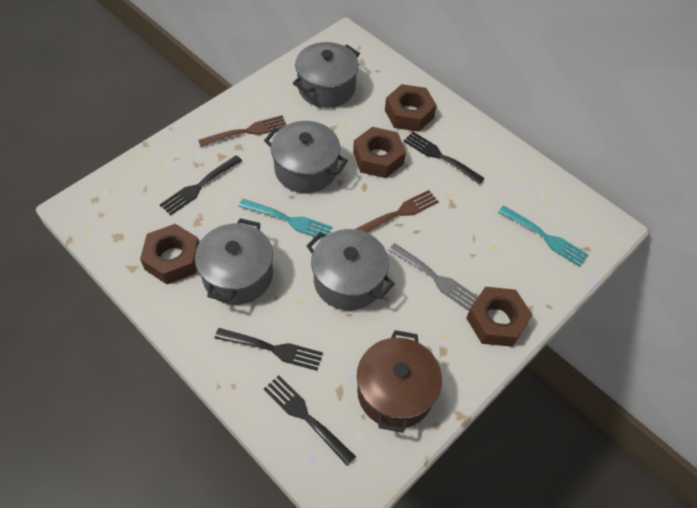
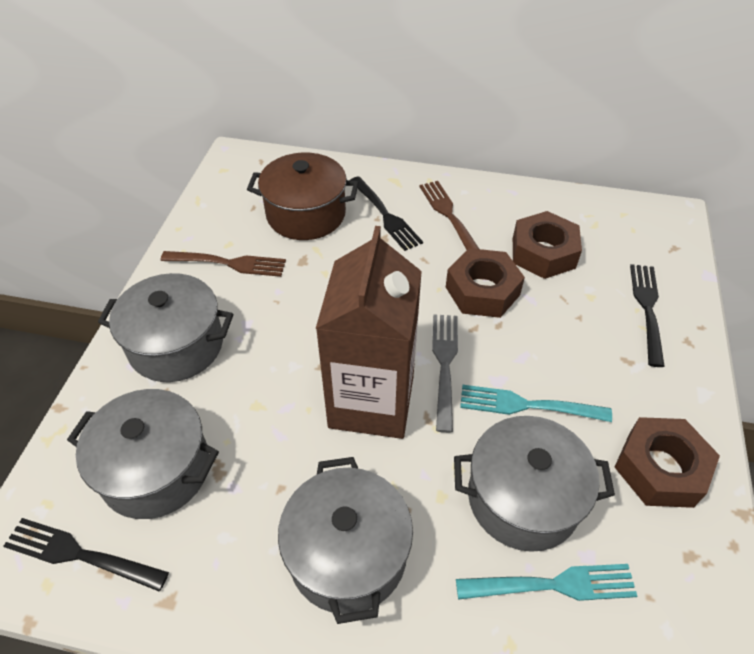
black fork: 4 -> 3
brown carton: 0 -> 1
brown nut: 4 -> 3

